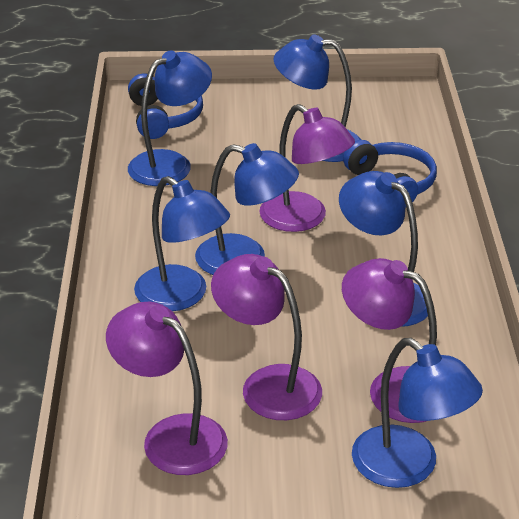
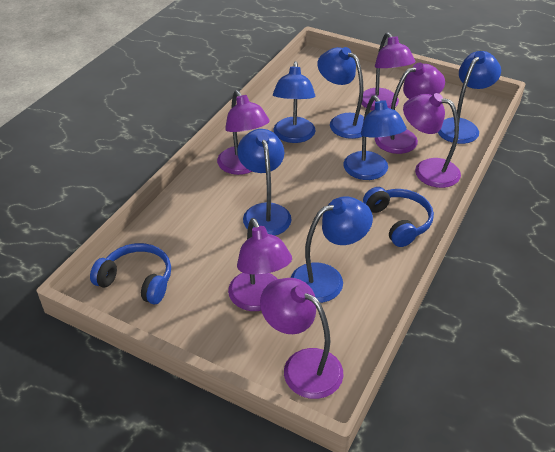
purple lamp: 4 -> 6

